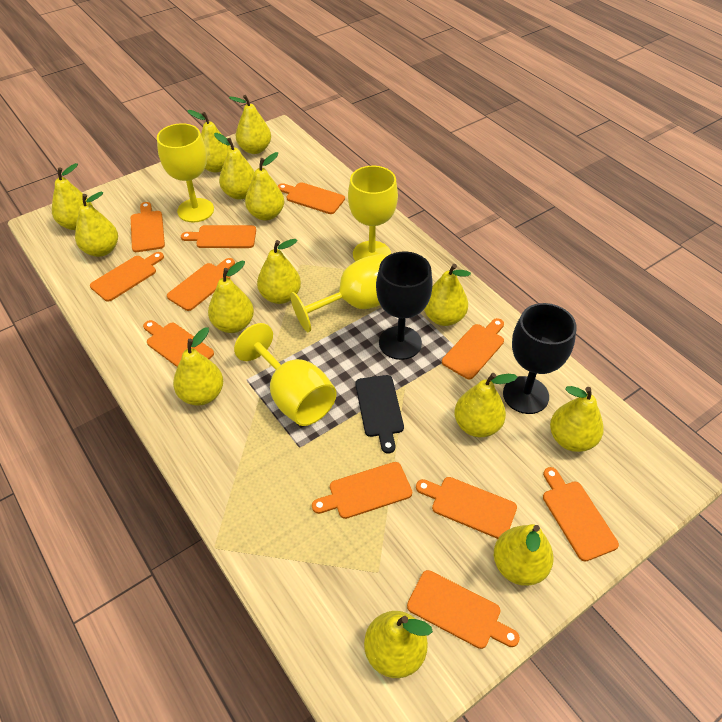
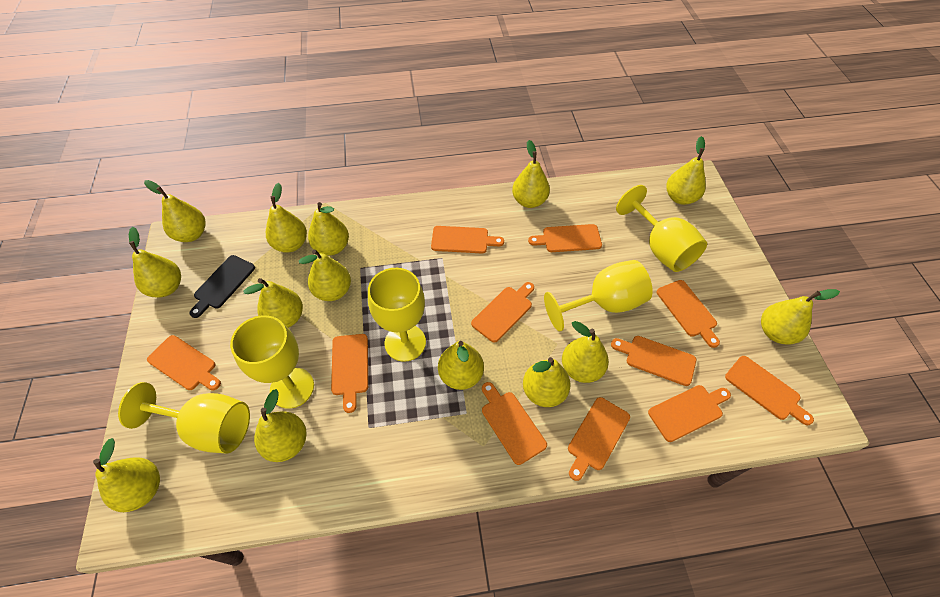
black goblet: 2 -> 0
yellow goblet: 4 -> 5

